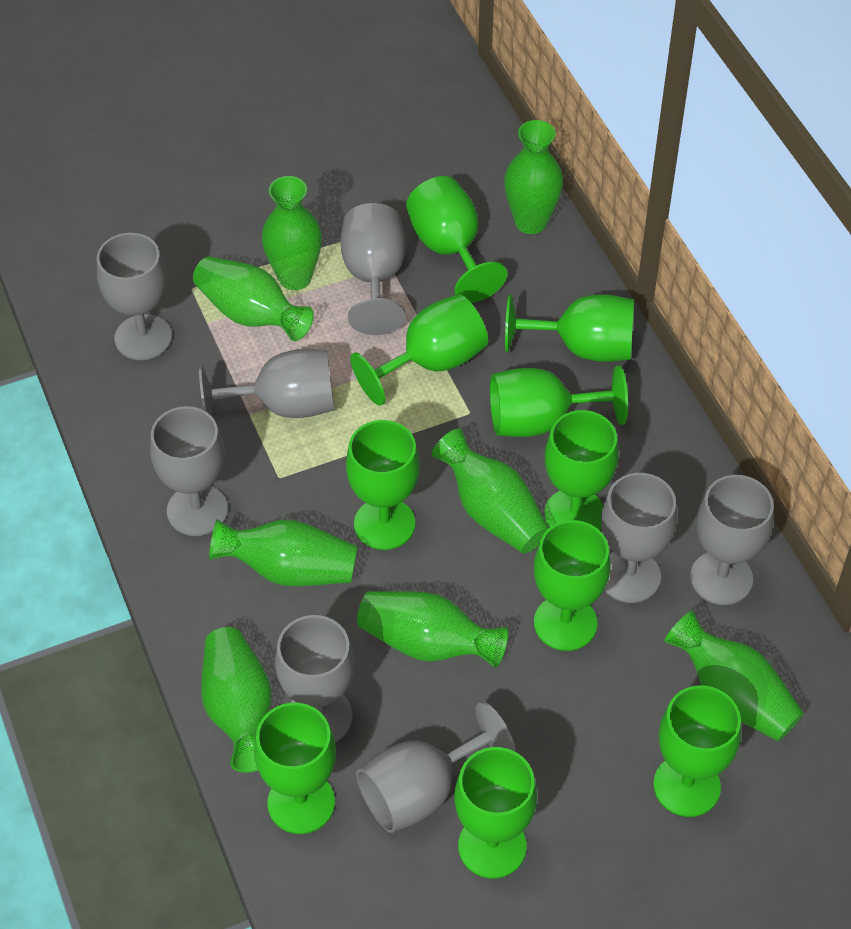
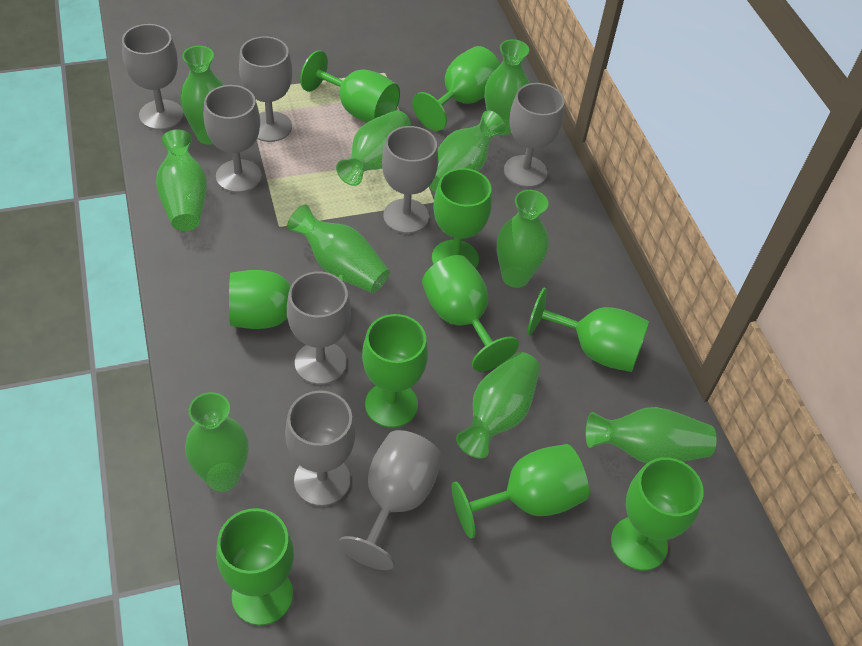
green vase: 8 -> 10

